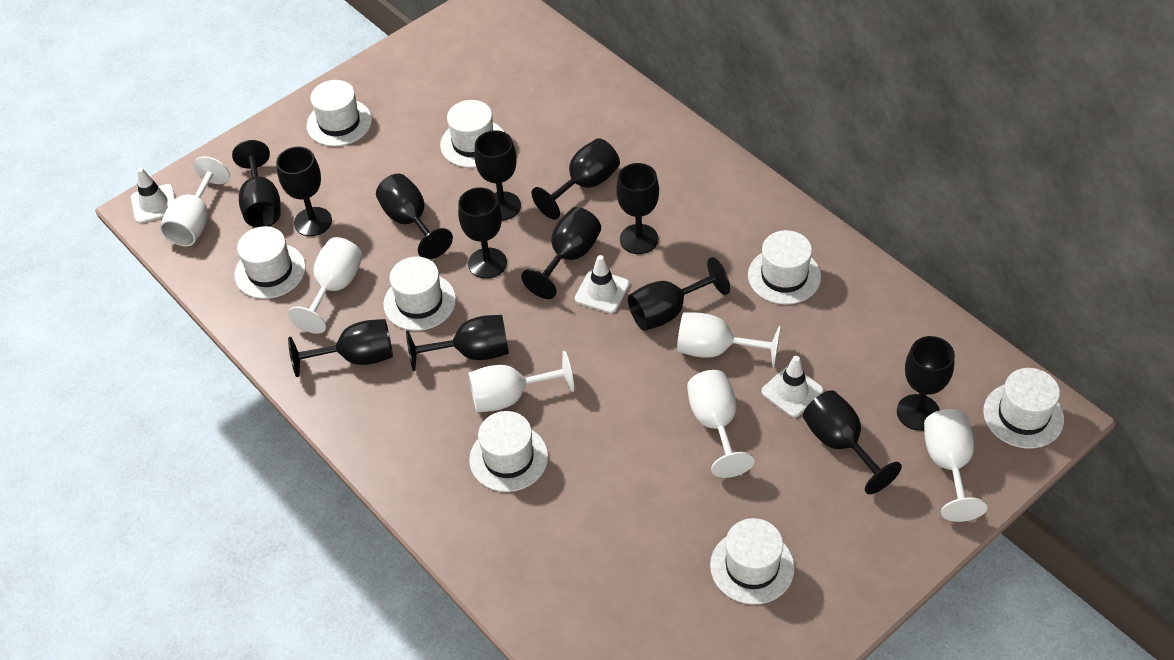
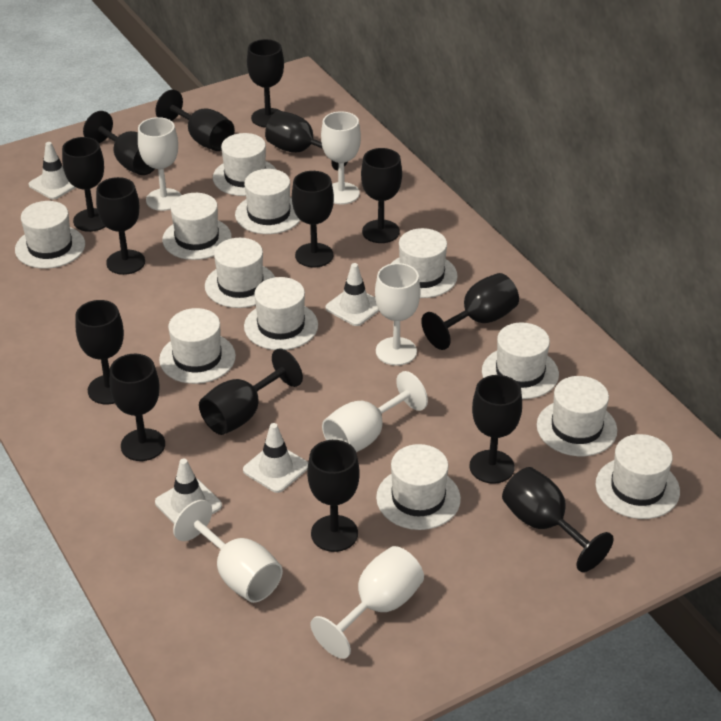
black goblet: 13 -> 15
white hat: 8 -> 12
white traffic cone: 3 -> 4

